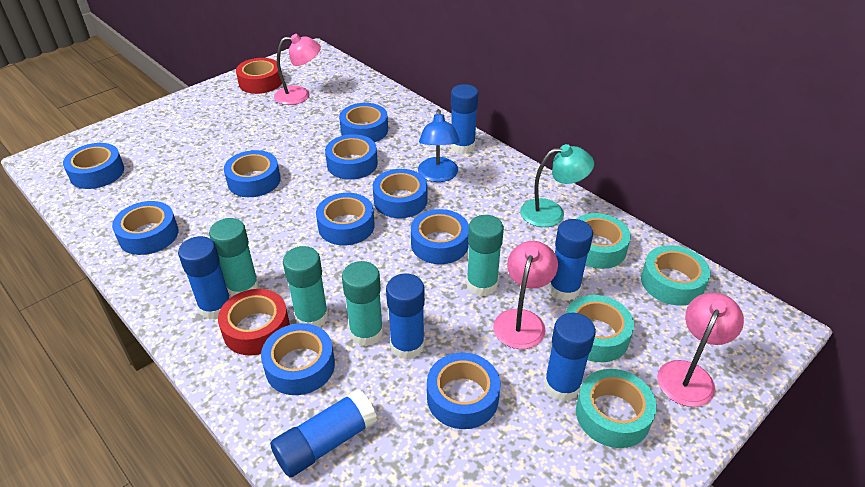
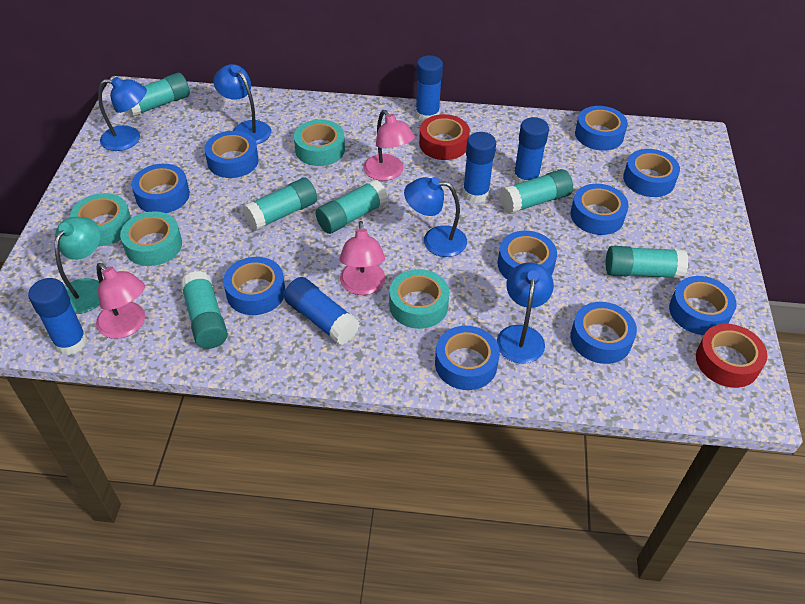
blue glue stick: 6 -> 5
blue lamp: 1 -> 4
turquoise glue stick: 4 -> 6

